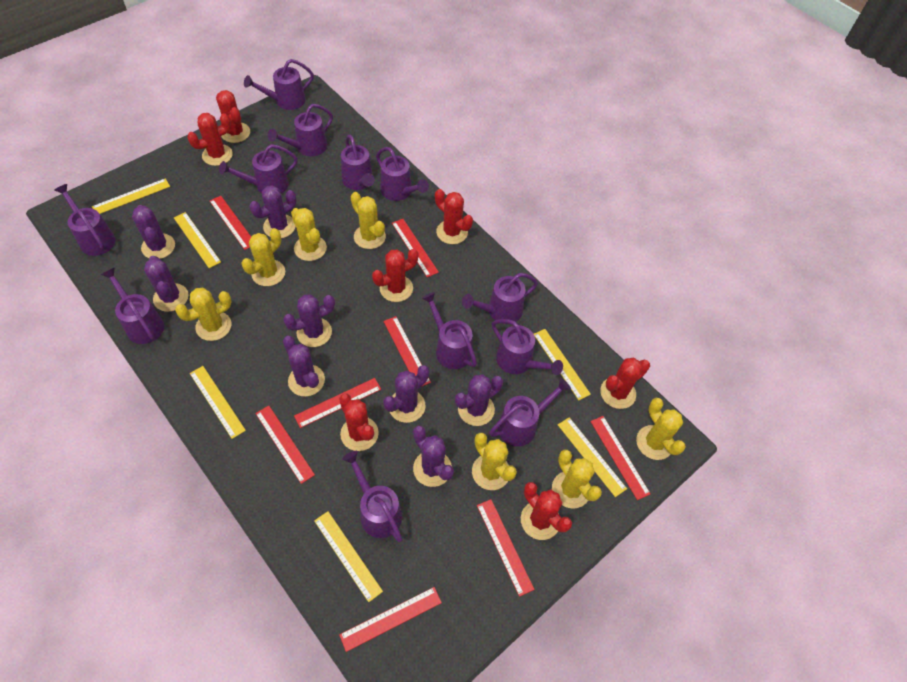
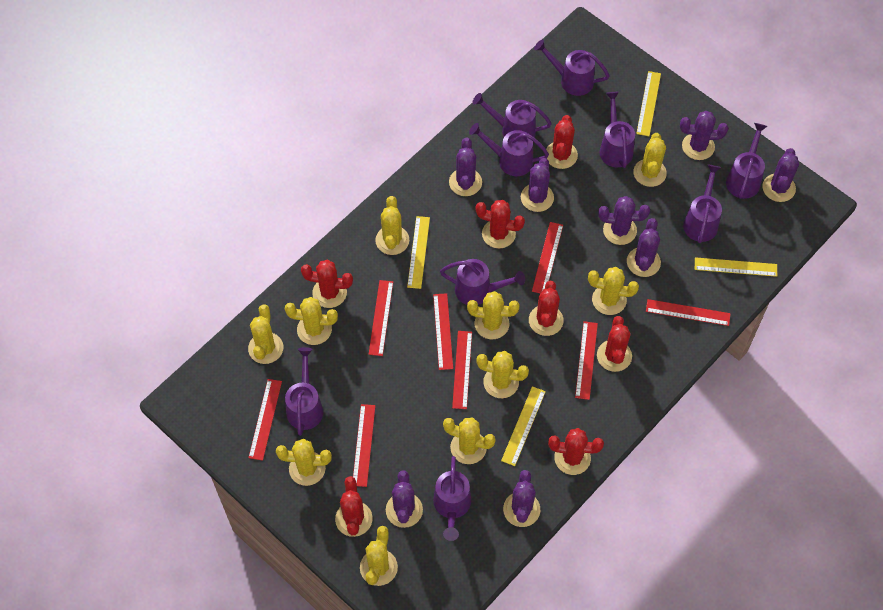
purple watering can: 12 -> 9
yellow cactus: 7 -> 10
yellow ruler: 6 -> 4

